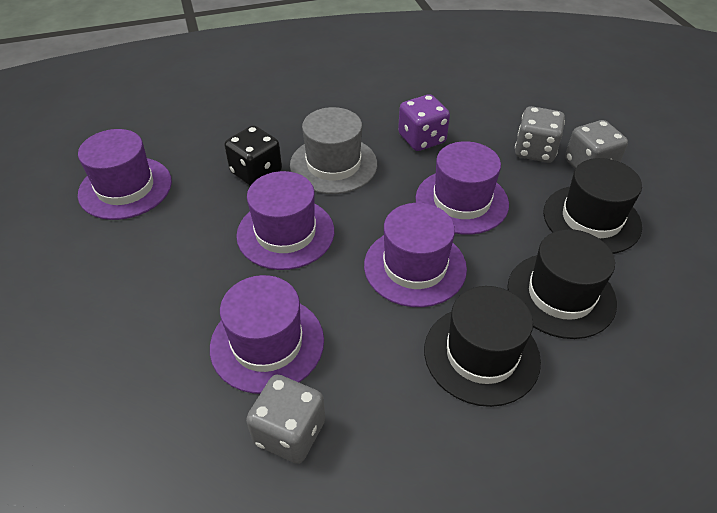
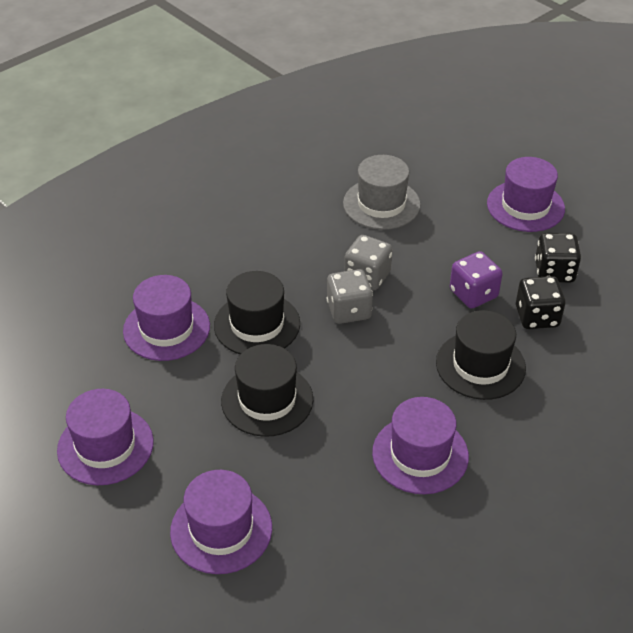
black dice: 1 -> 2
grey dice: 3 -> 2

